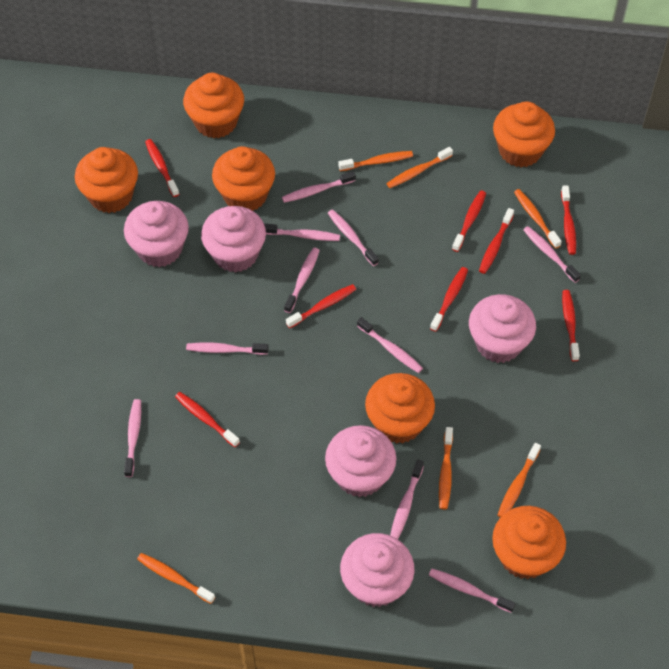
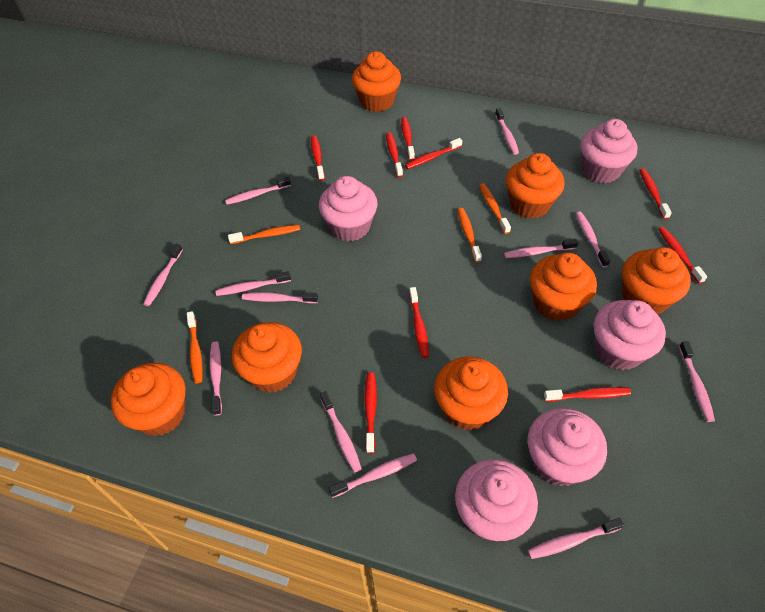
orange cupcake: 6 -> 7
orange toothbrush: 6 -> 4
pink toothbrush: 10 -> 12
red toothbrush: 8 -> 9

